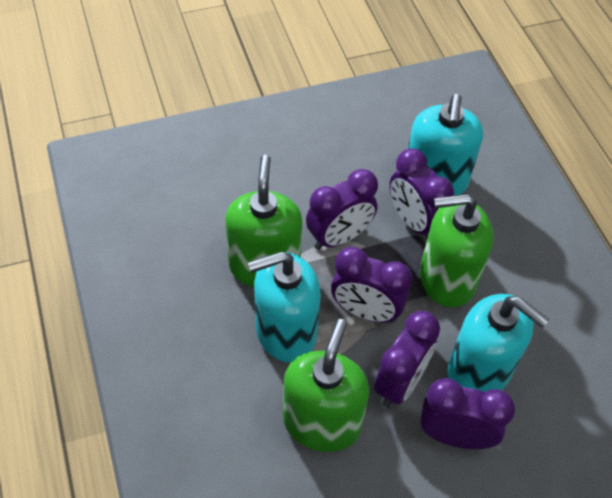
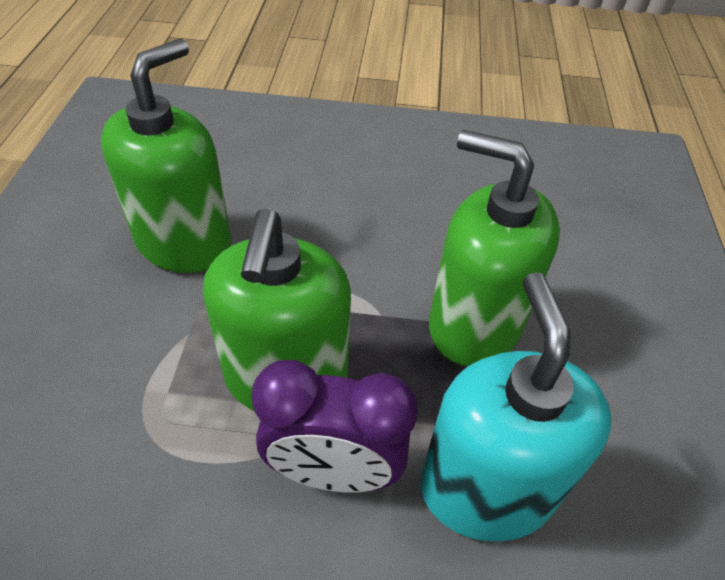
purple clock: 5 -> 1
turquoise soap dispenser: 3 -> 1

